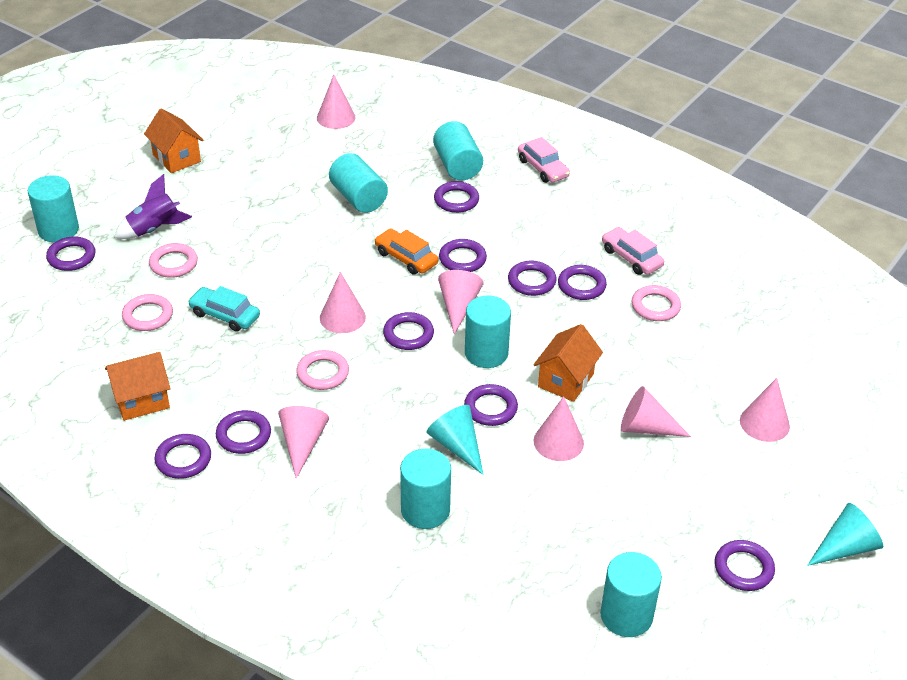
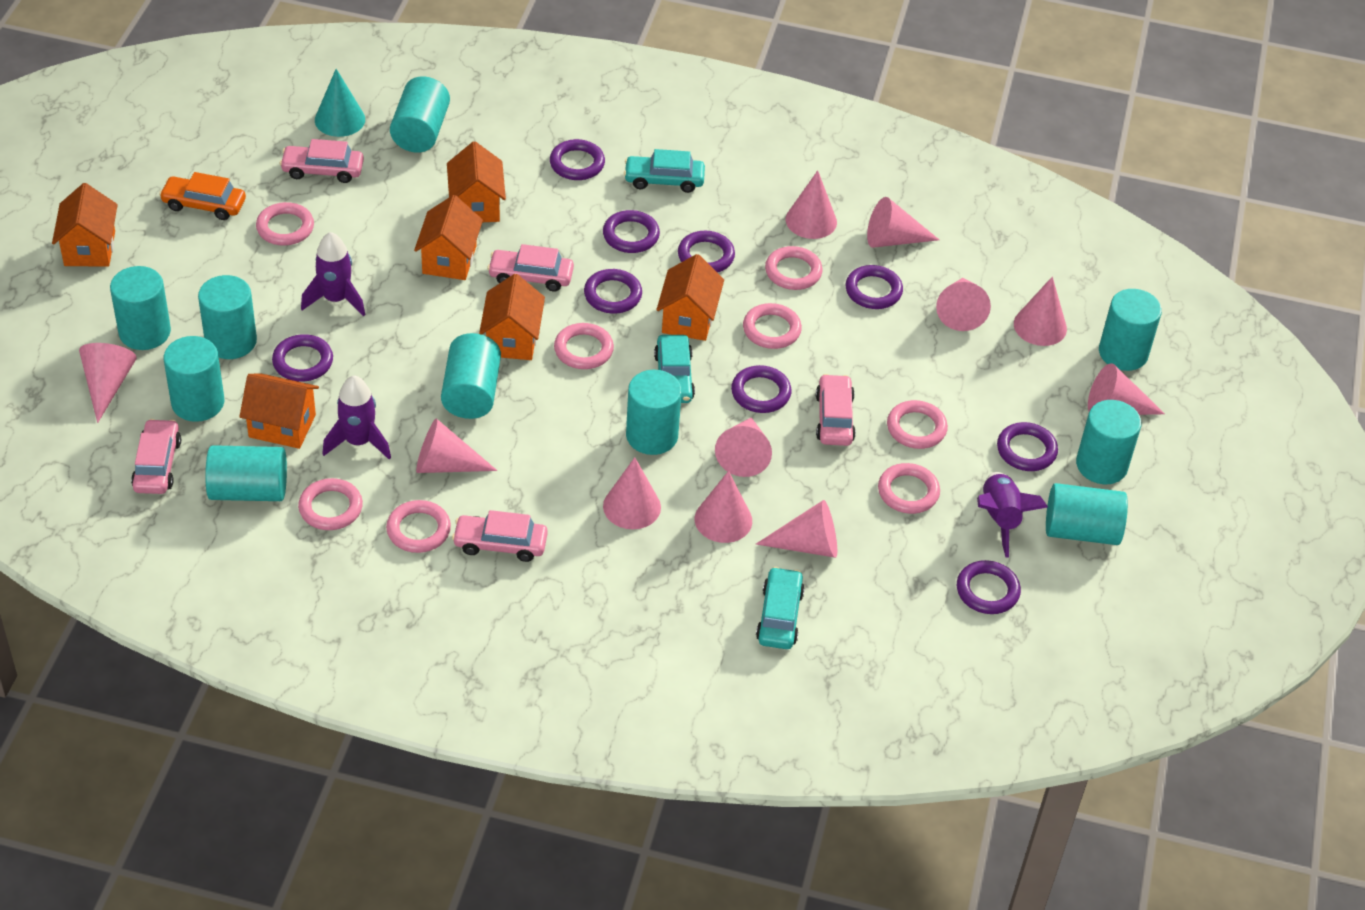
orange house: 3 -> 6
pink car: 2 -> 5
pink cone: 7 -> 11
pink ring: 4 -> 8
purple ring: 10 -> 9
purple rocket: 1 -> 3
turquoise car: 1 -> 3
turquoise cone: 2 -> 1
turquoise cylinder: 6 -> 10

